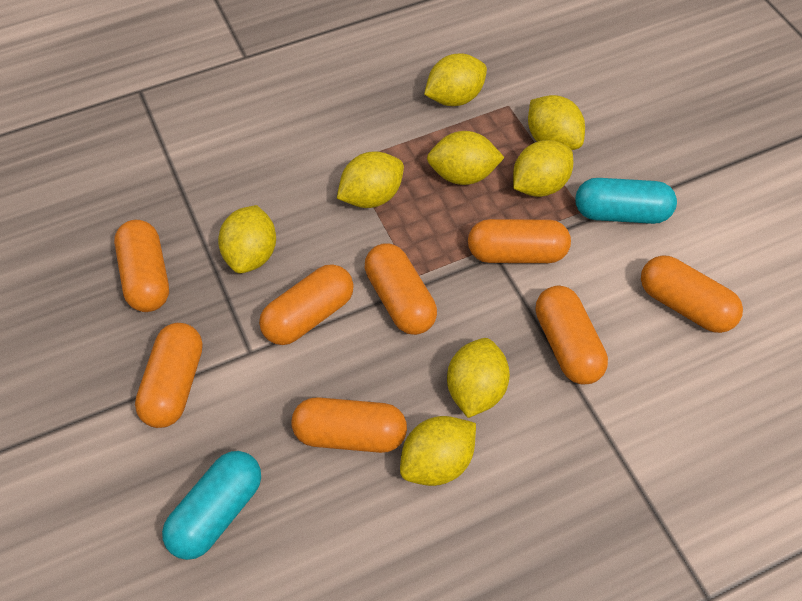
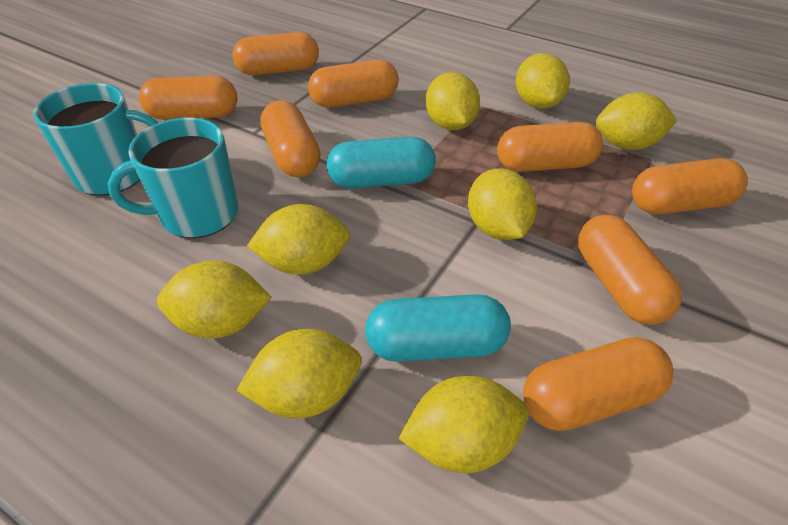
turquoise mug: 0 -> 2

